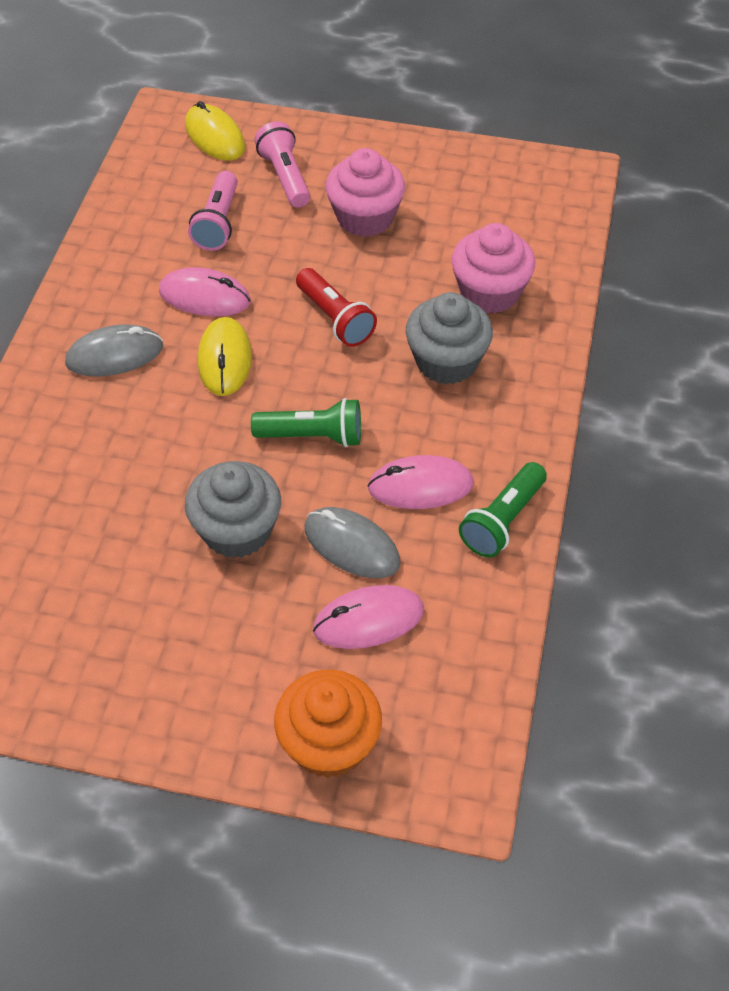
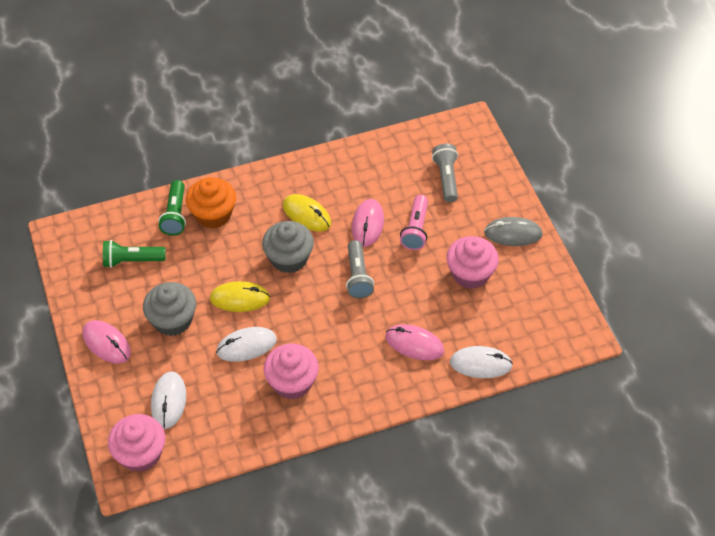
grey flashlight: 0 -> 2
grey mouse: 2 -> 1
pink cupcake: 2 -> 3
pink flashlight: 2 -> 1
red flashlight: 1 -> 0
white mouse: 0 -> 3

